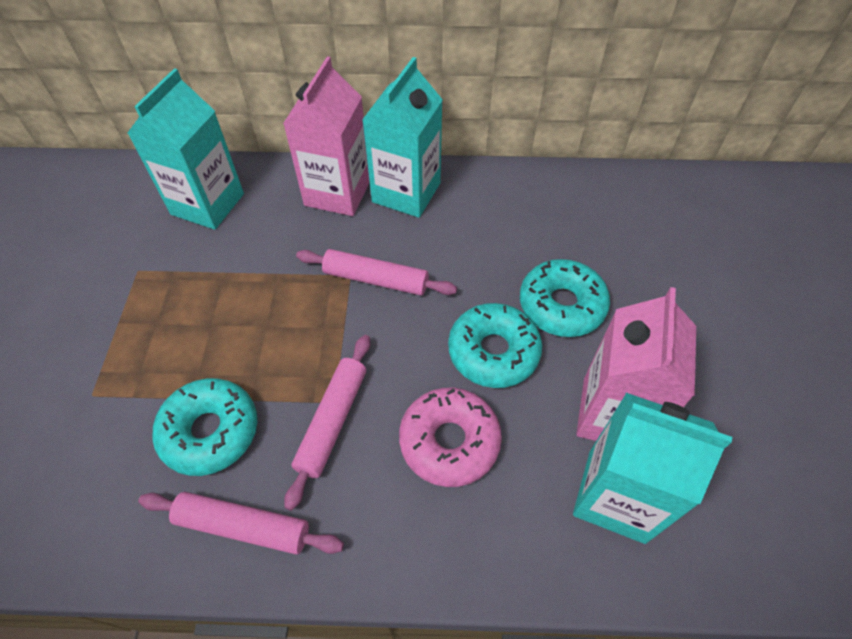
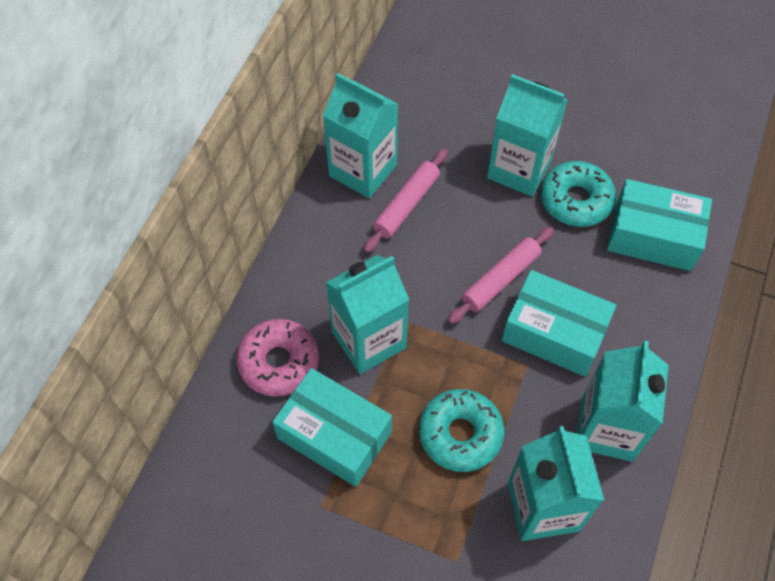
pink carton: 2 -> 0
pink rolling pin: 3 -> 2
turquoise box: 0 -> 3
turquoise carton: 3 -> 5
turquoise donut: 3 -> 2

